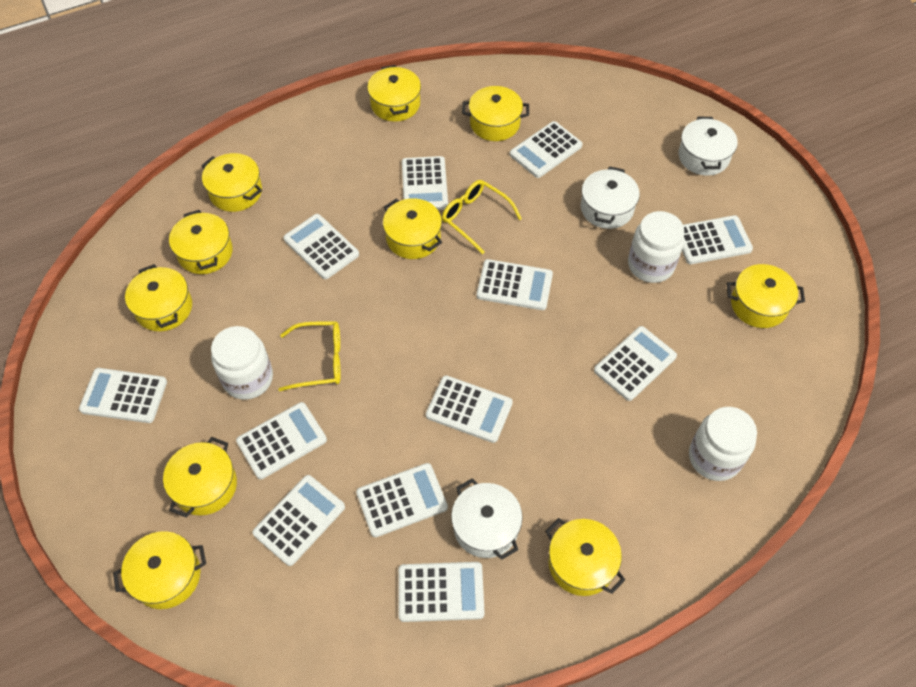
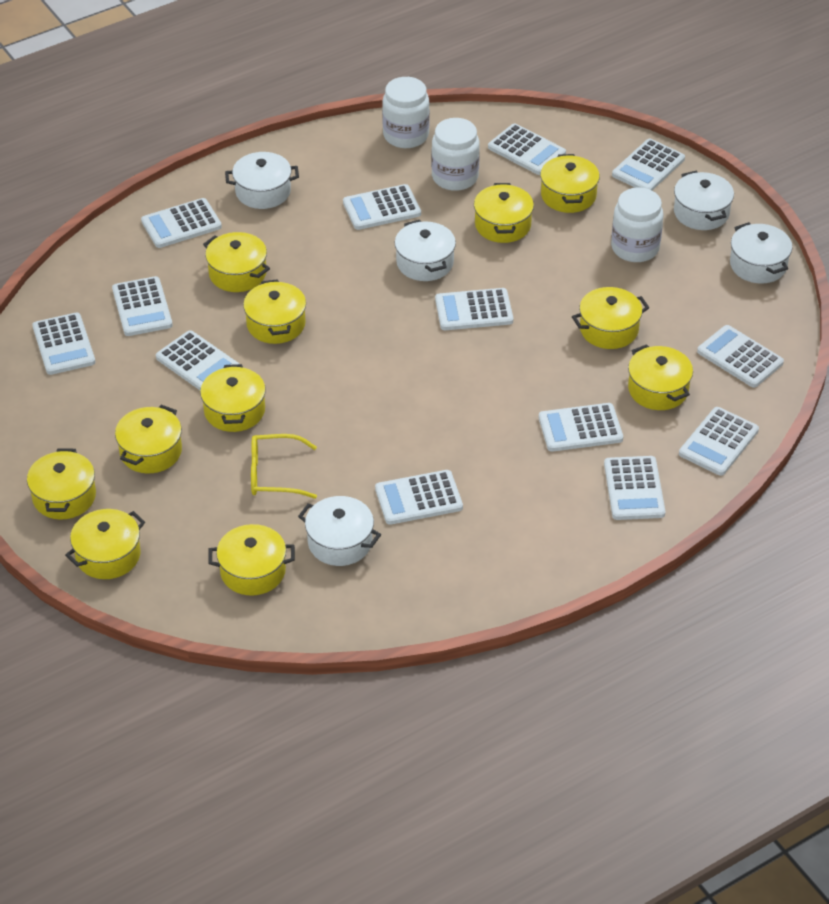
white calculator: 12 -> 13
white pot: 3 -> 5
yellow glasses: 2 -> 1
yellow pot: 10 -> 11

